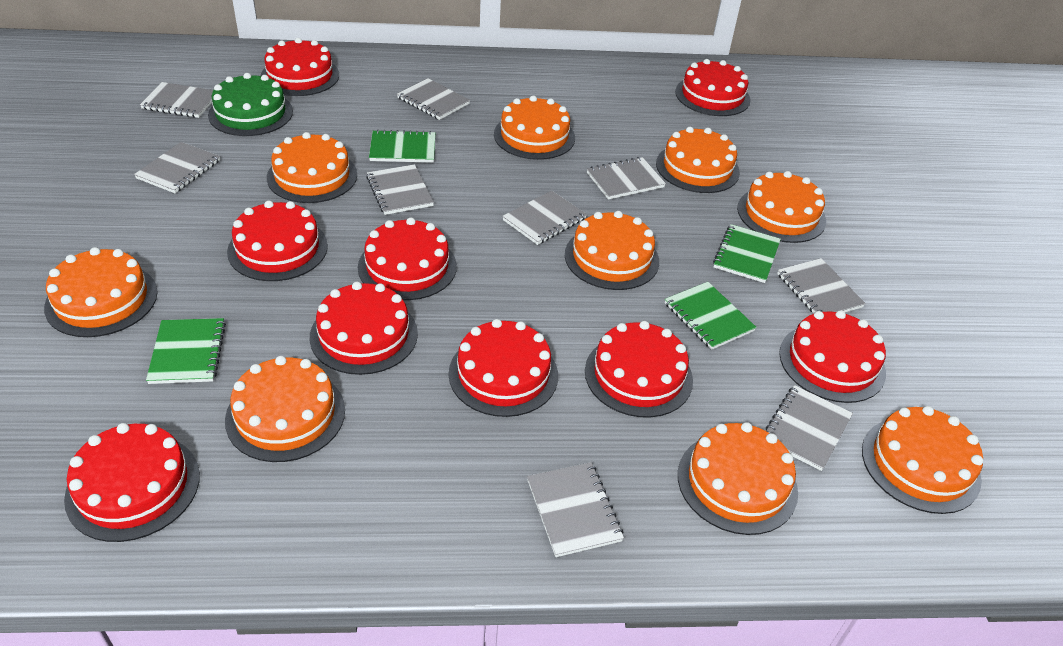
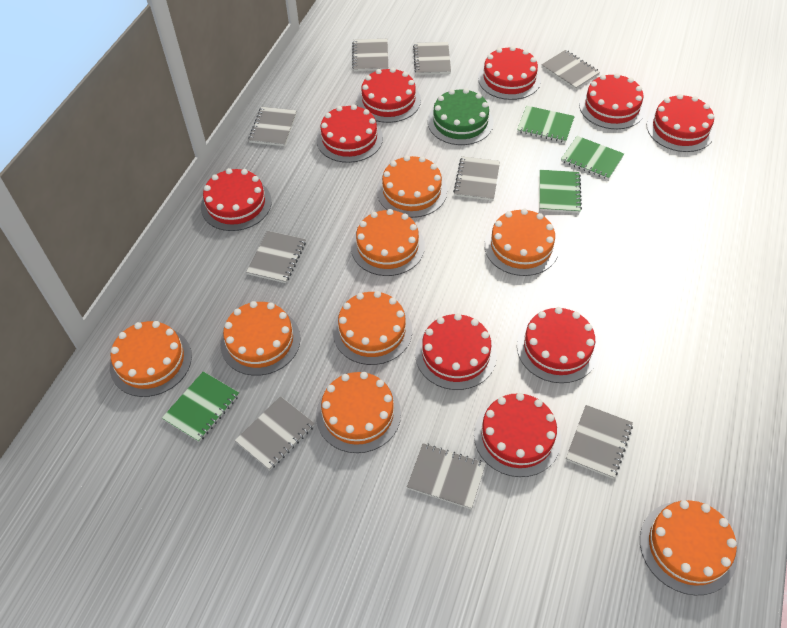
orange cake: 9 -> 8

